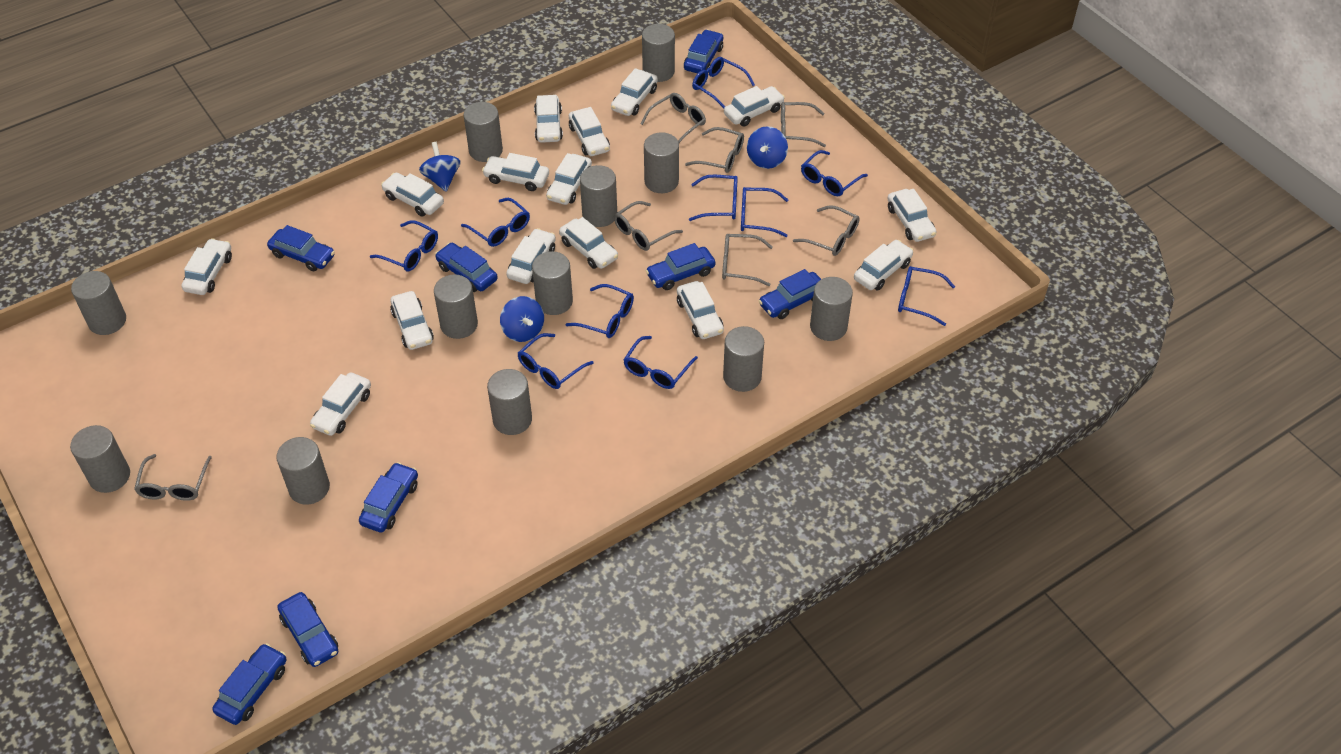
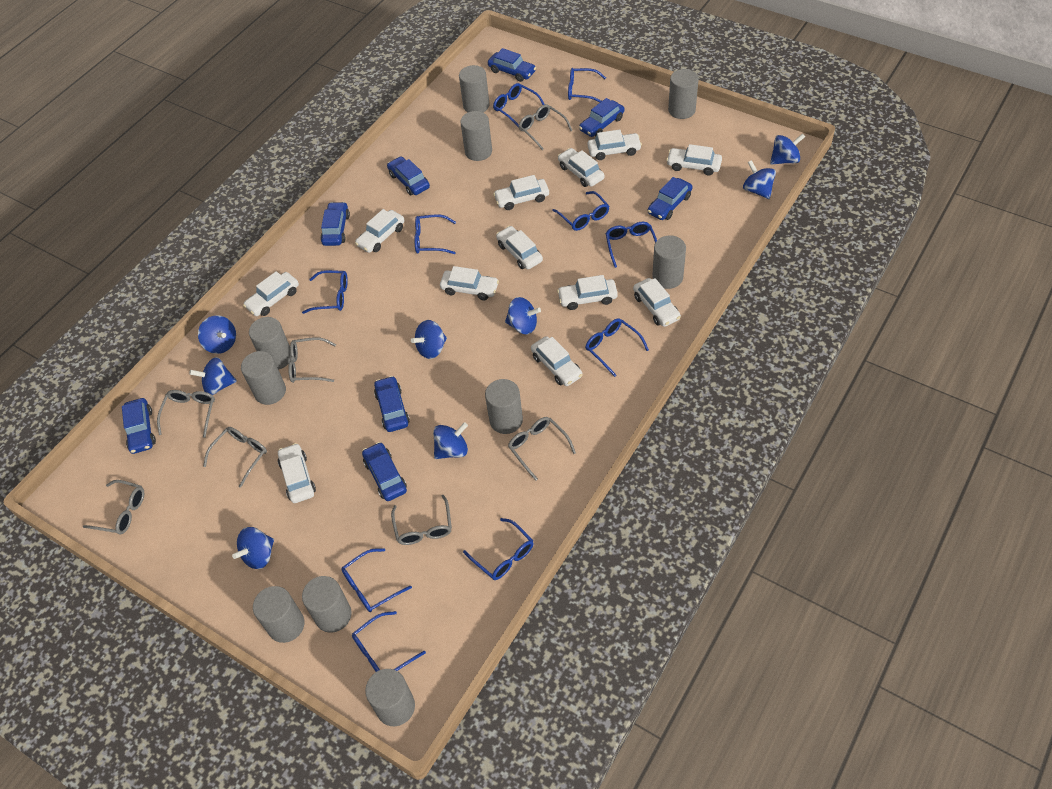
blue spinning top: 3 -> 8
grey cylinder: 12 -> 10
white car: 15 -> 12

